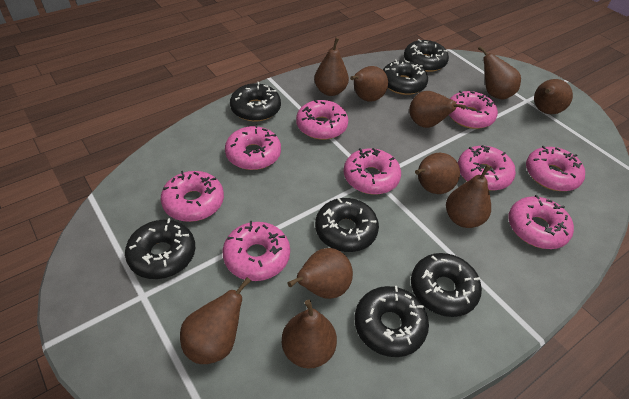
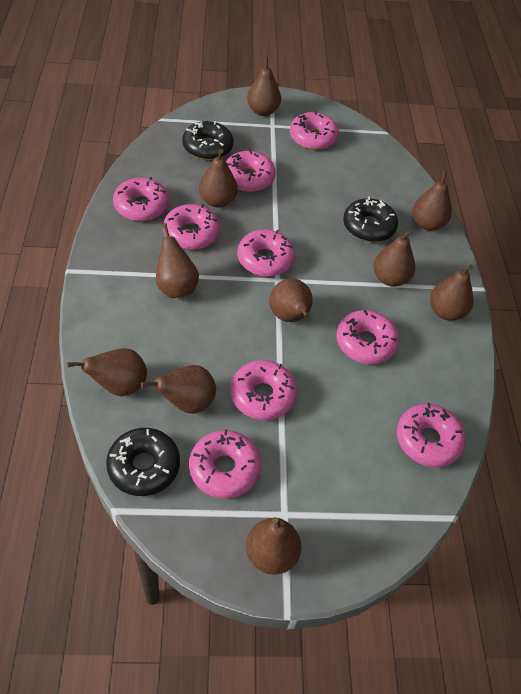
black donut: 7 -> 3

